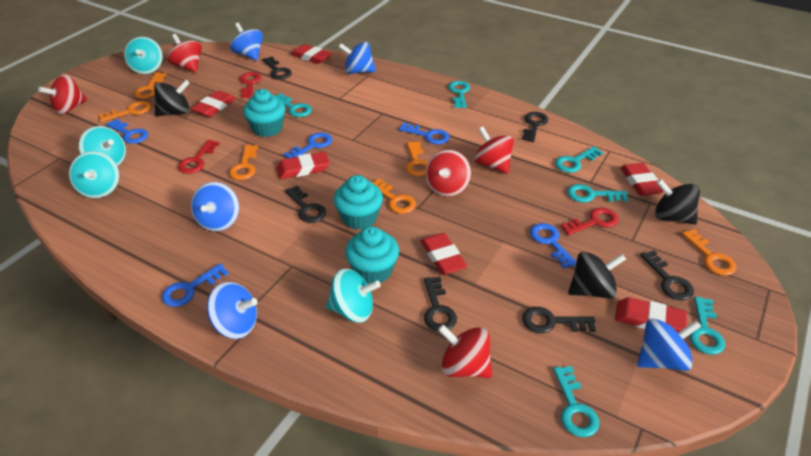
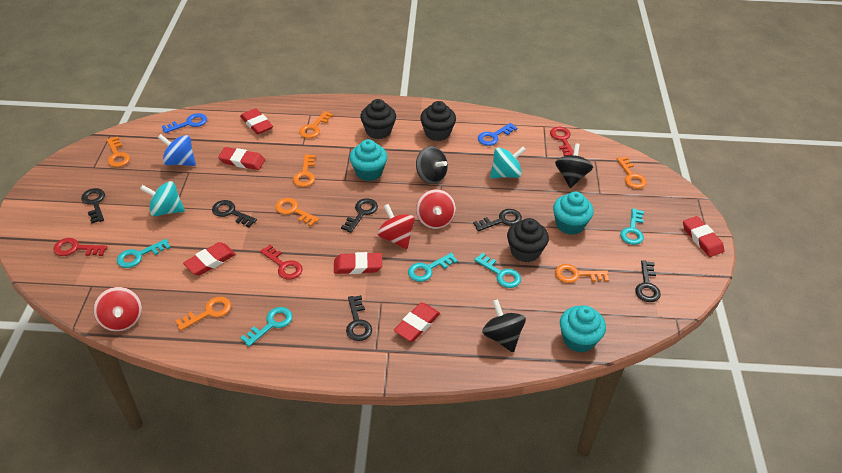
black cupcake: 0 -> 3
blue key: 5 -> 2
blue spinning top: 5 -> 1
orange key: 6 -> 7
red spinning top: 5 -> 3
turquoise key: 6 -> 5
turquoise spinning top: 4 -> 2

